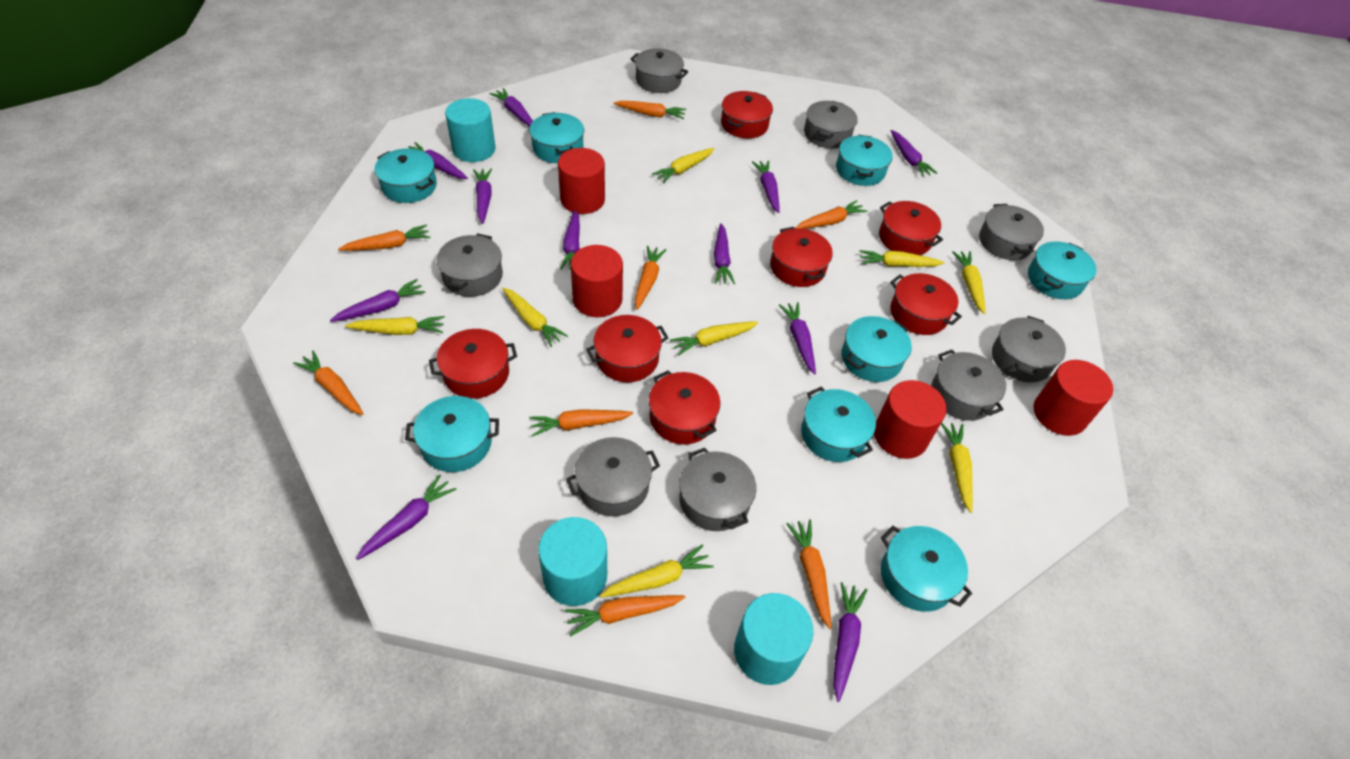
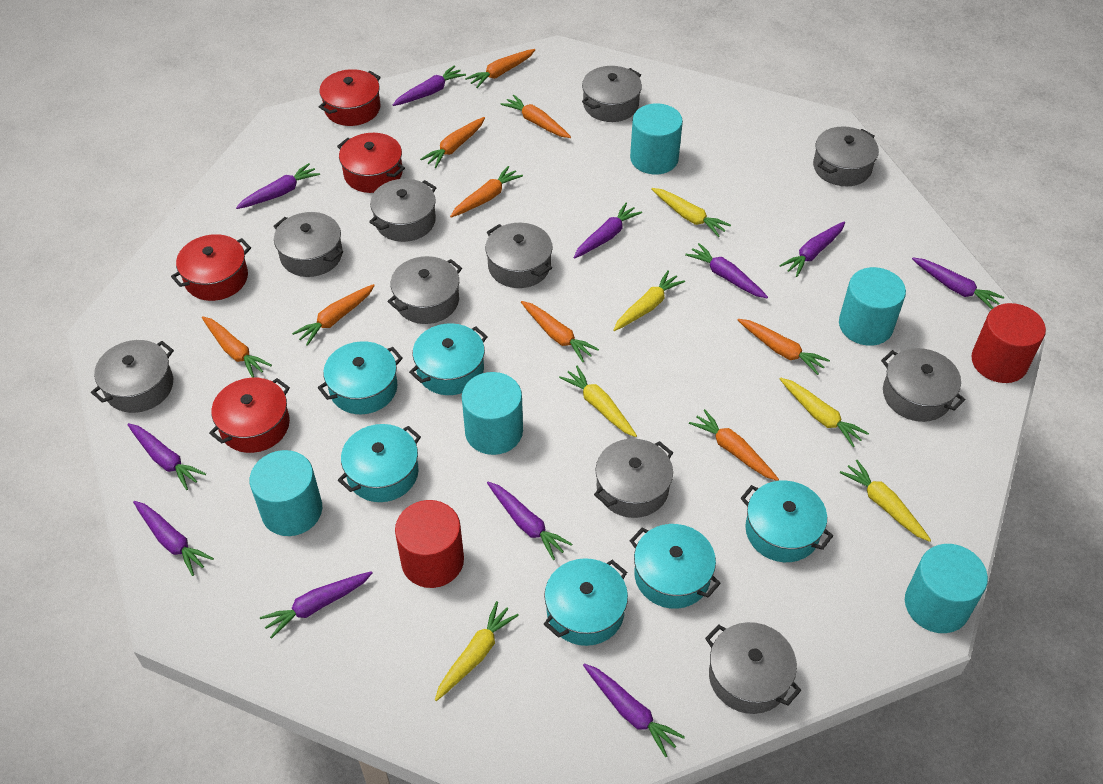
grey pot: 8 -> 10
orange carrot: 8 -> 9
red cylinder: 4 -> 2
red pot: 7 -> 4
turquoise cylinder: 3 -> 5
turquoise pot: 8 -> 6
yellow carrot: 8 -> 6

